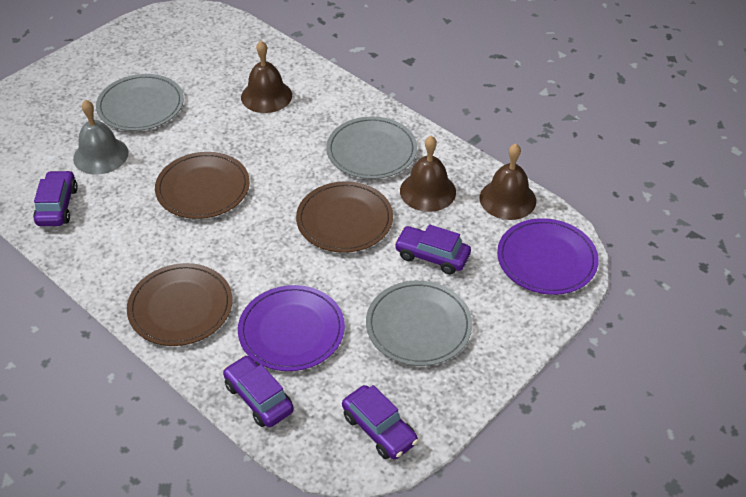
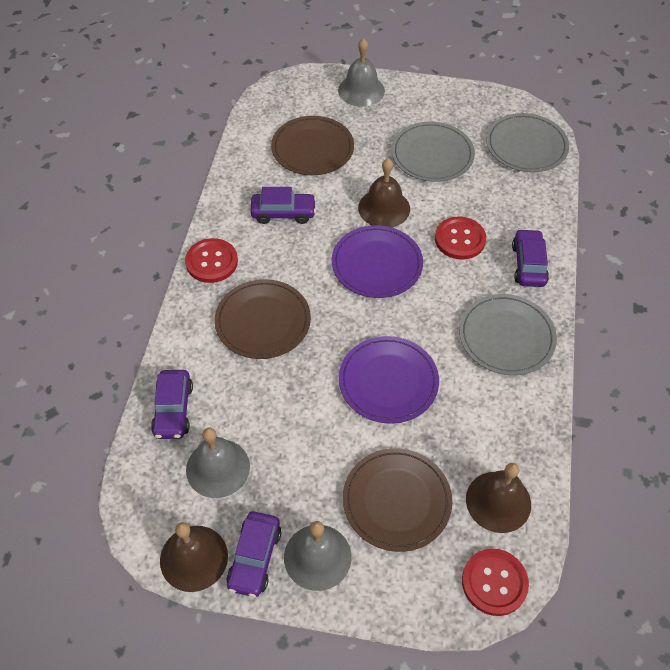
grey bell: 1 -> 3
red button: 0 -> 3

